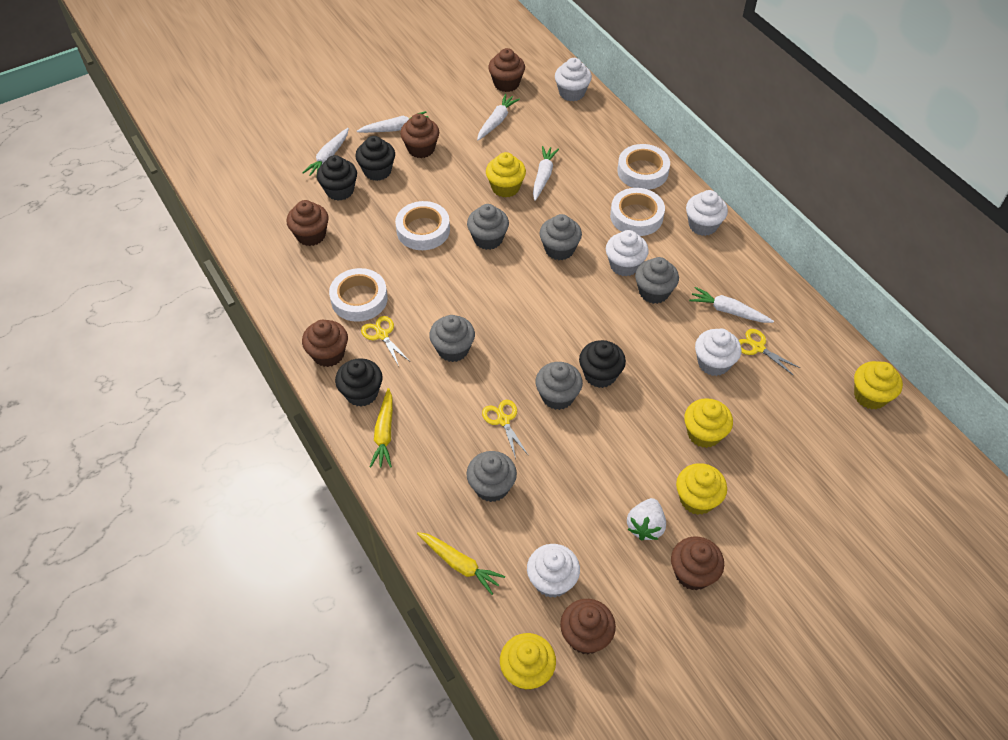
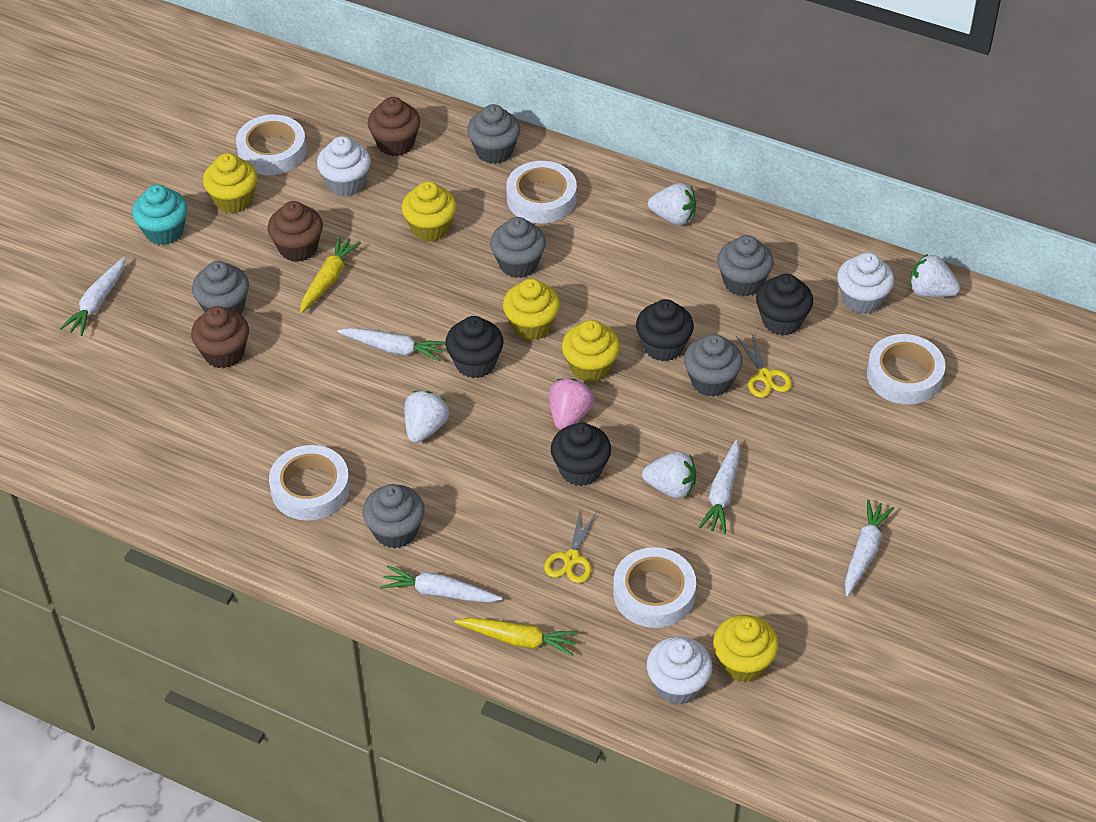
brown cupcake: 6 -> 3
pink strawberry: 0 -> 1
turquoise cupcake: 0 -> 1
white cupcake: 5 -> 3
white strawberry: 1 -> 4
white tape: 4 -> 5
yellow scissors: 3 -> 2

